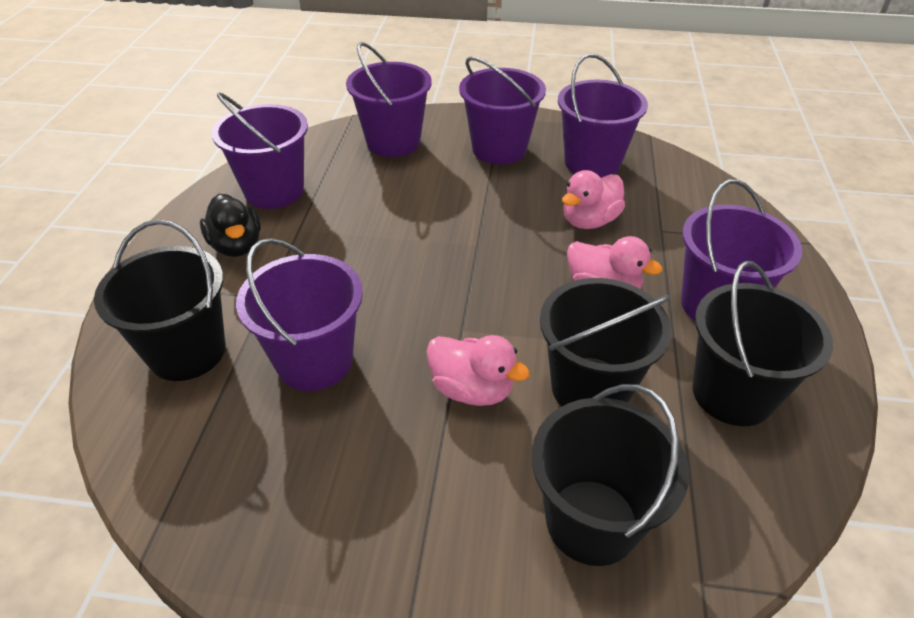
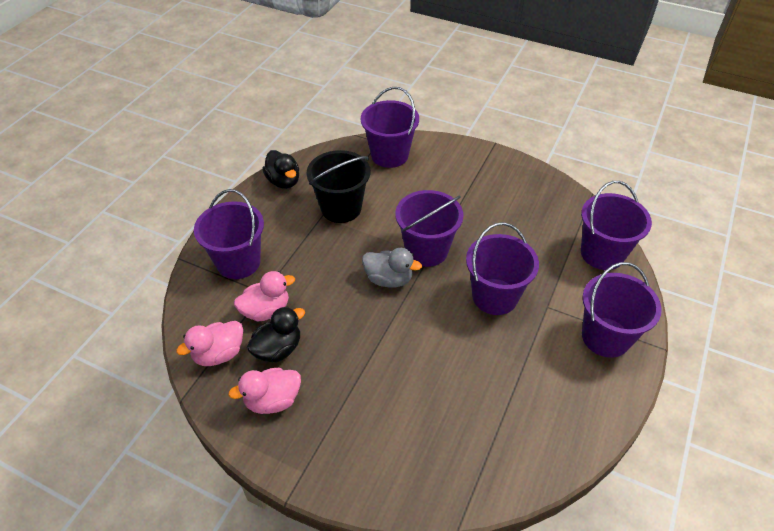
black bucket: 4 -> 1
black duck: 1 -> 2
grey duck: 0 -> 1

